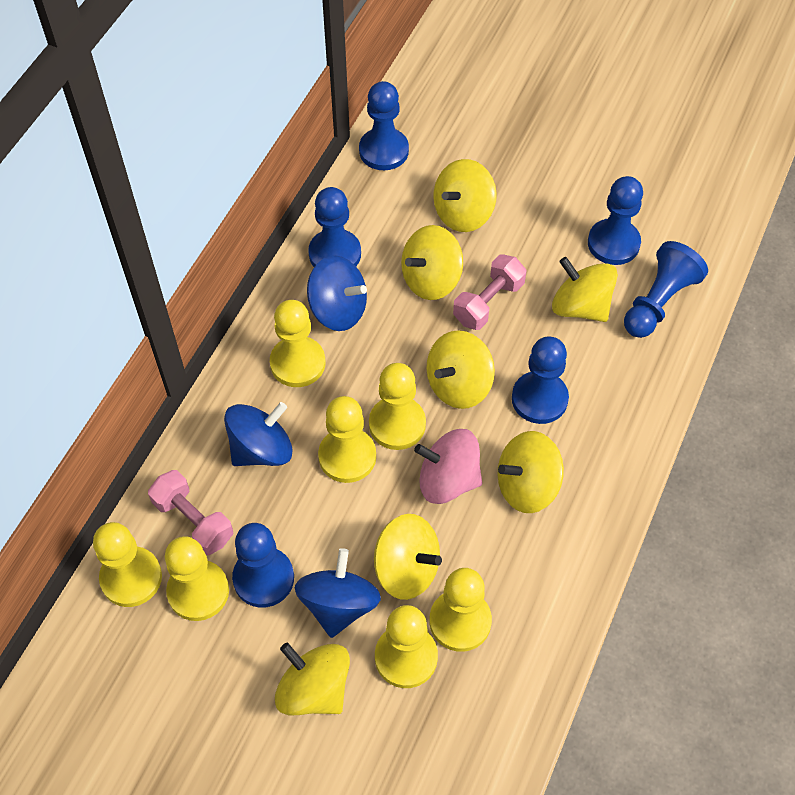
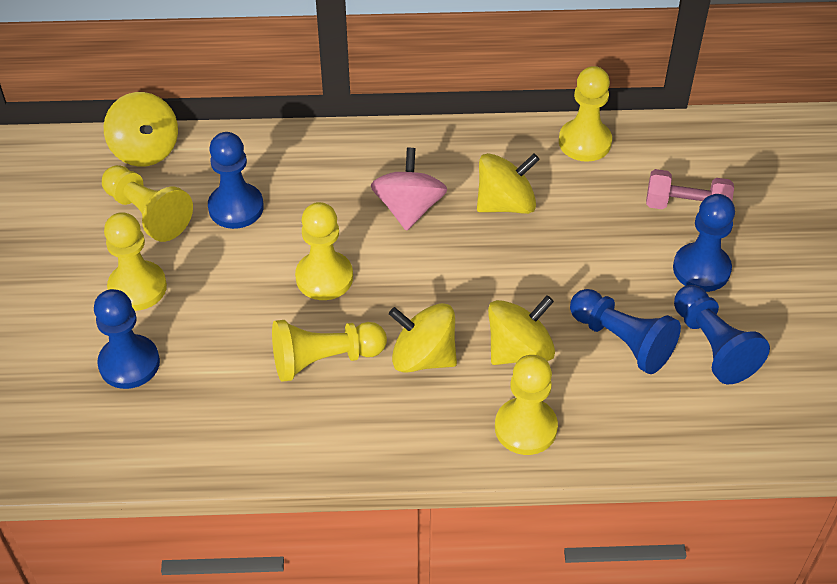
blue pawn: 6 -> 5
blue spinning top: 3 -> 0
pink dumbbell: 2 -> 1
yellow pawn: 7 -> 6
yellow spinning top: 7 -> 4

